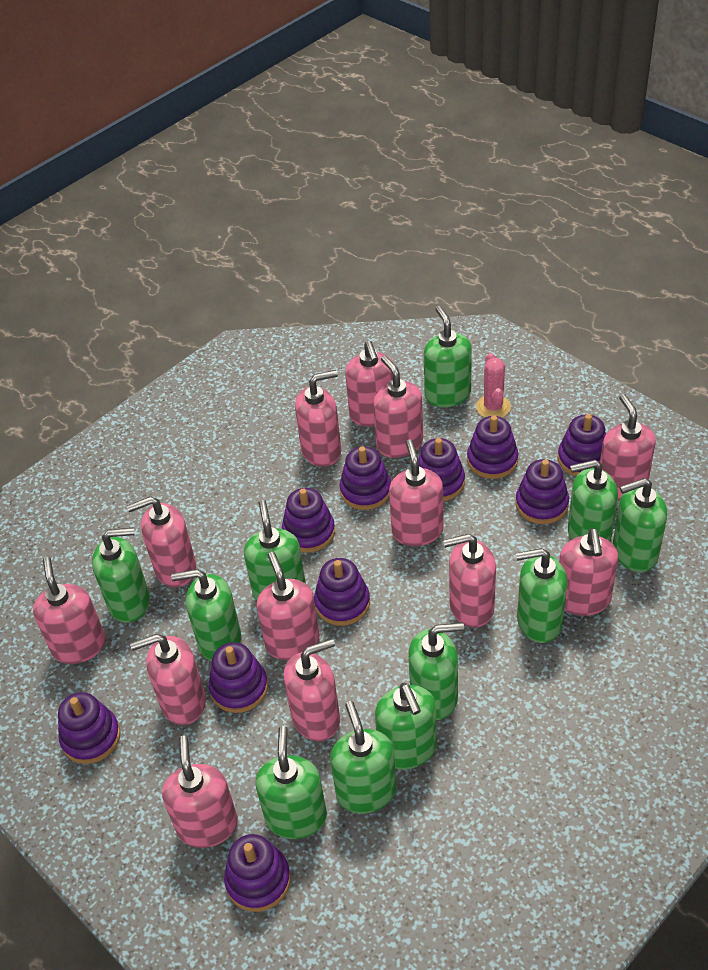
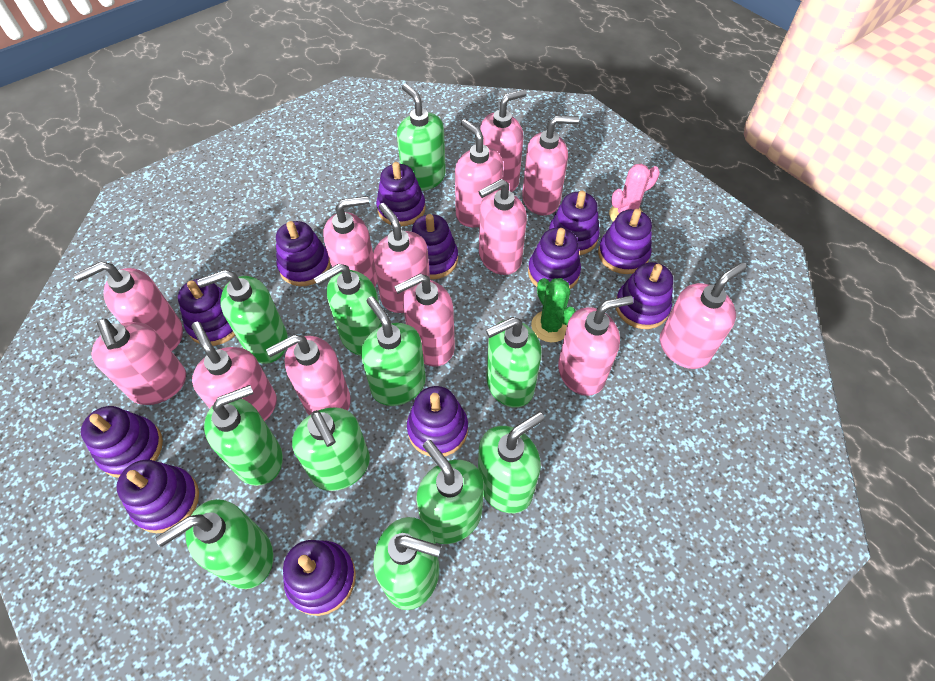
green cactus: 0 -> 1
purple stacking toy: 10 -> 12

